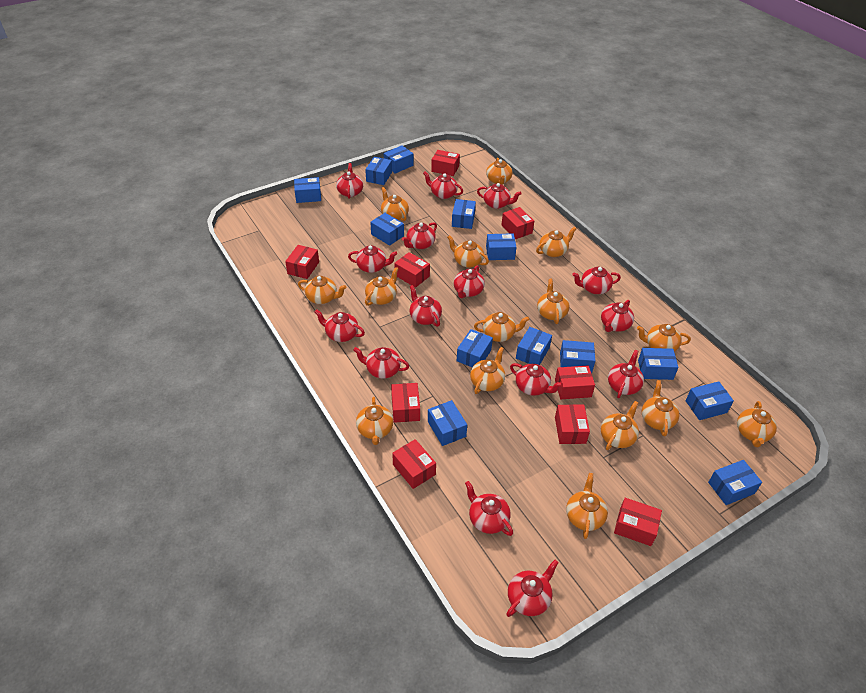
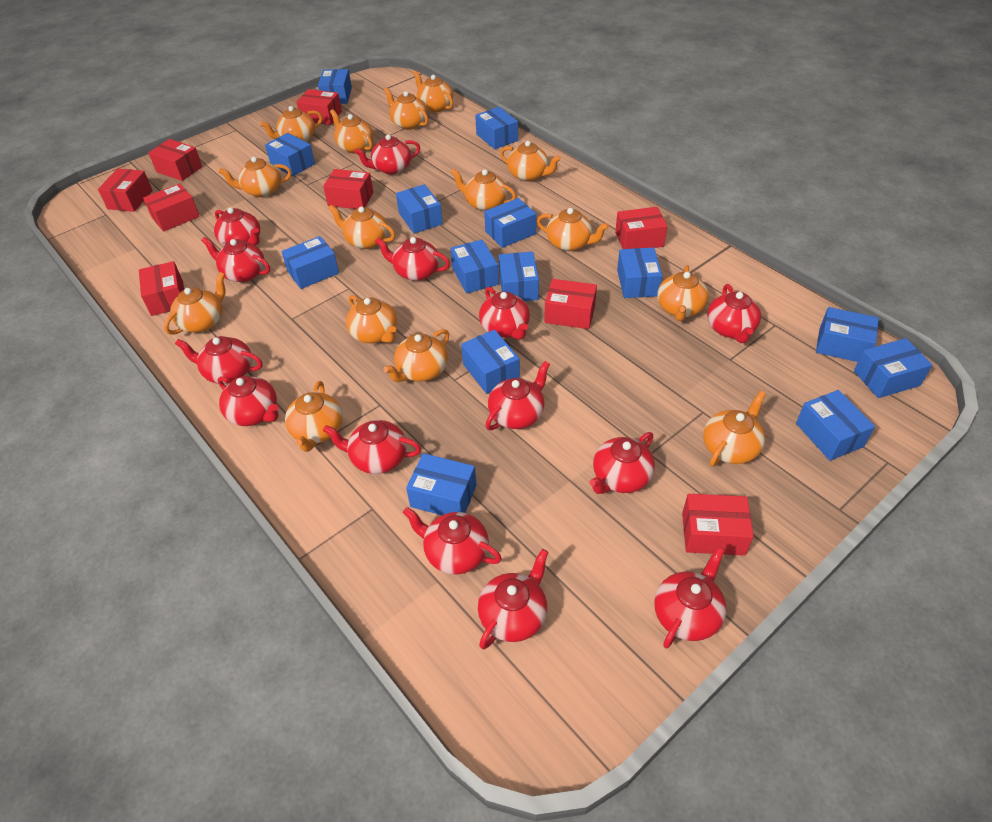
blue box: 13 -> 14
red teapot: 15 -> 14

